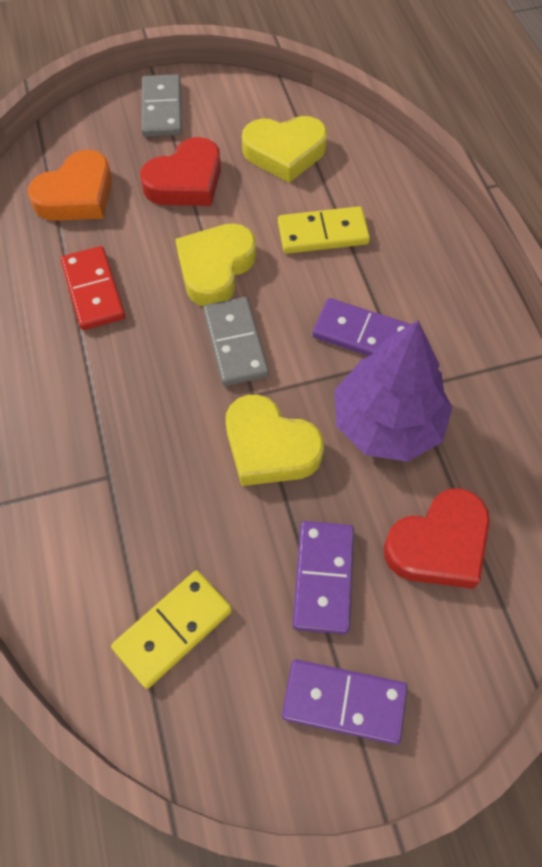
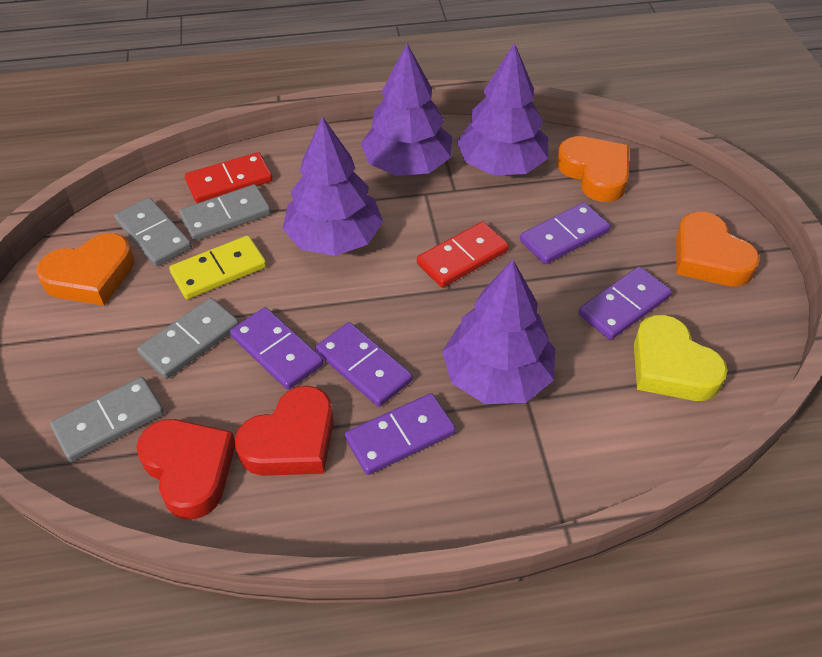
grey domino: 2 -> 4
orange heart: 1 -> 3
purple domino: 3 -> 5
purple tree: 1 -> 4
red domino: 1 -> 2
yellow domino: 2 -> 1
yellow heart: 3 -> 1

